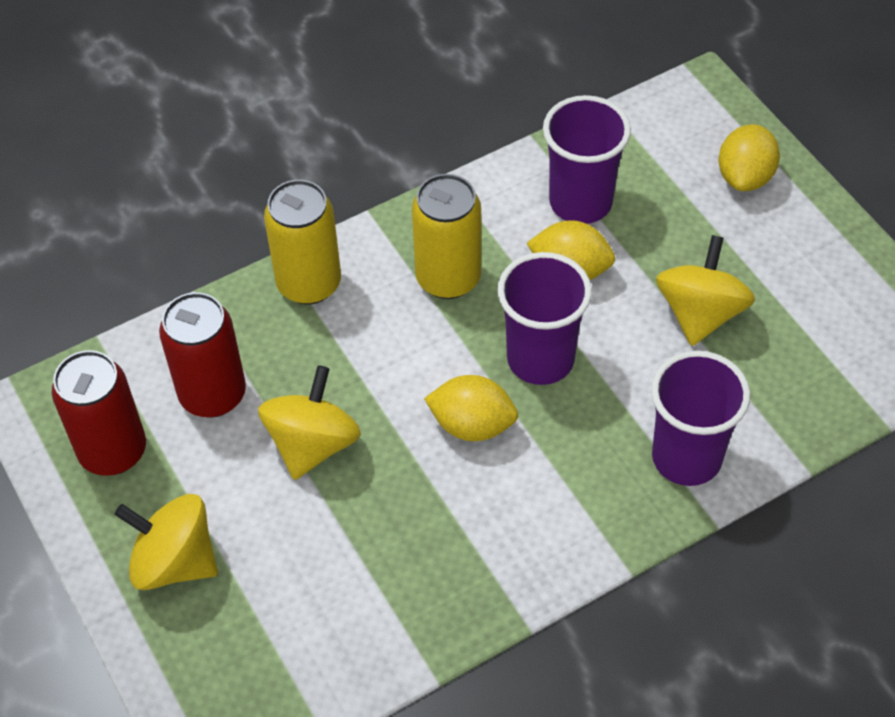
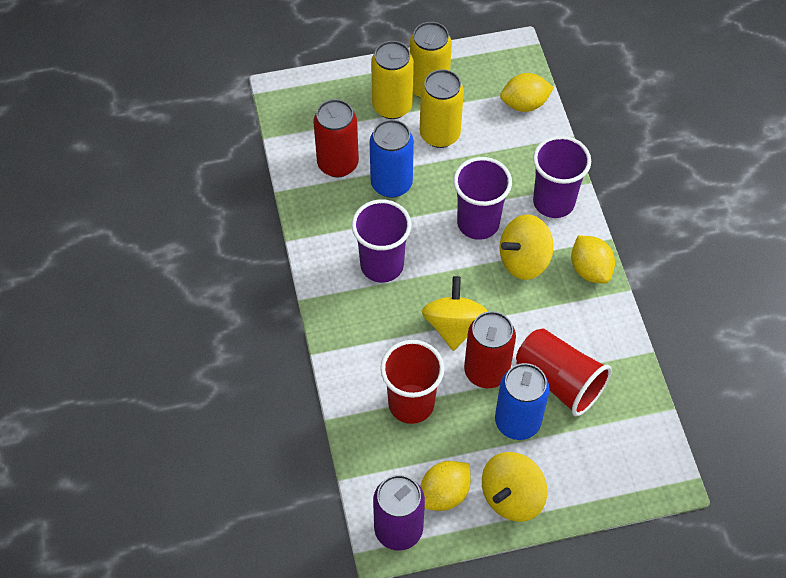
blue can: 0 -> 2
purple can: 0 -> 1
red cup: 0 -> 2
yellow can: 2 -> 3

